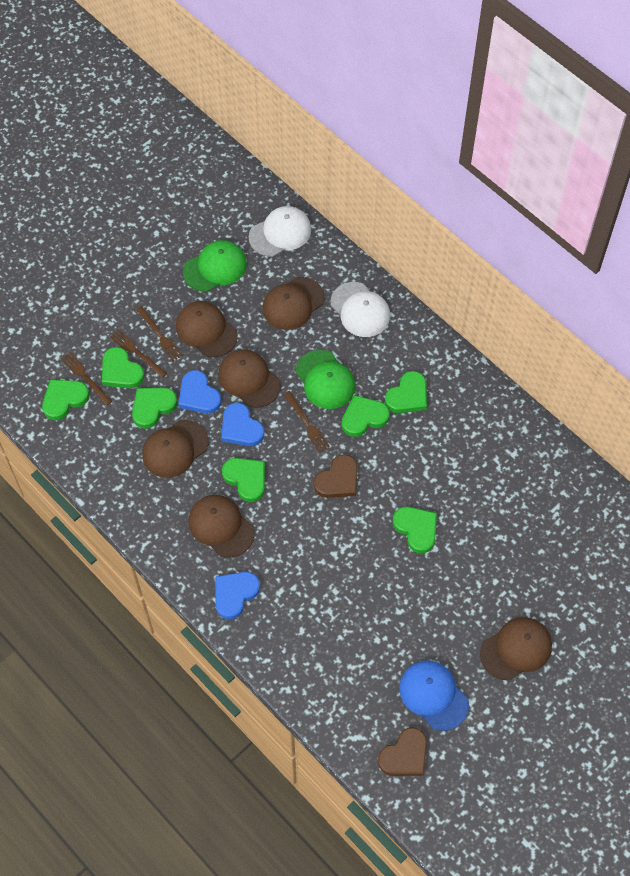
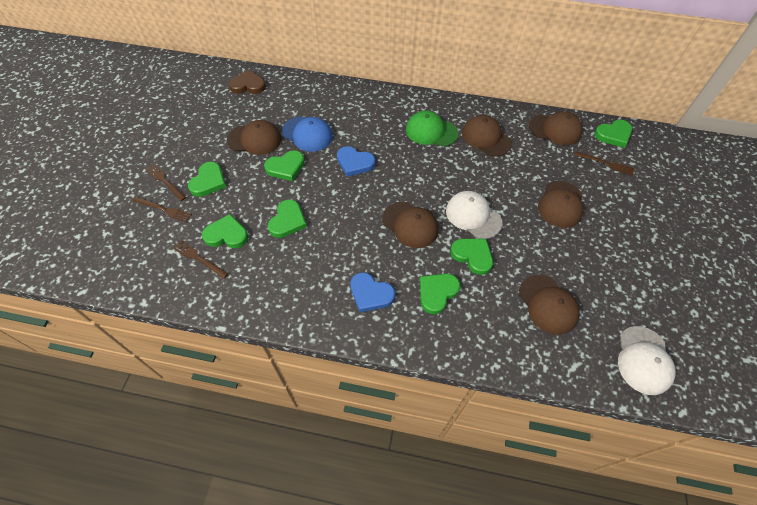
blue heart: 3 -> 2
brown heart: 2 -> 1
green cap: 2 -> 1

